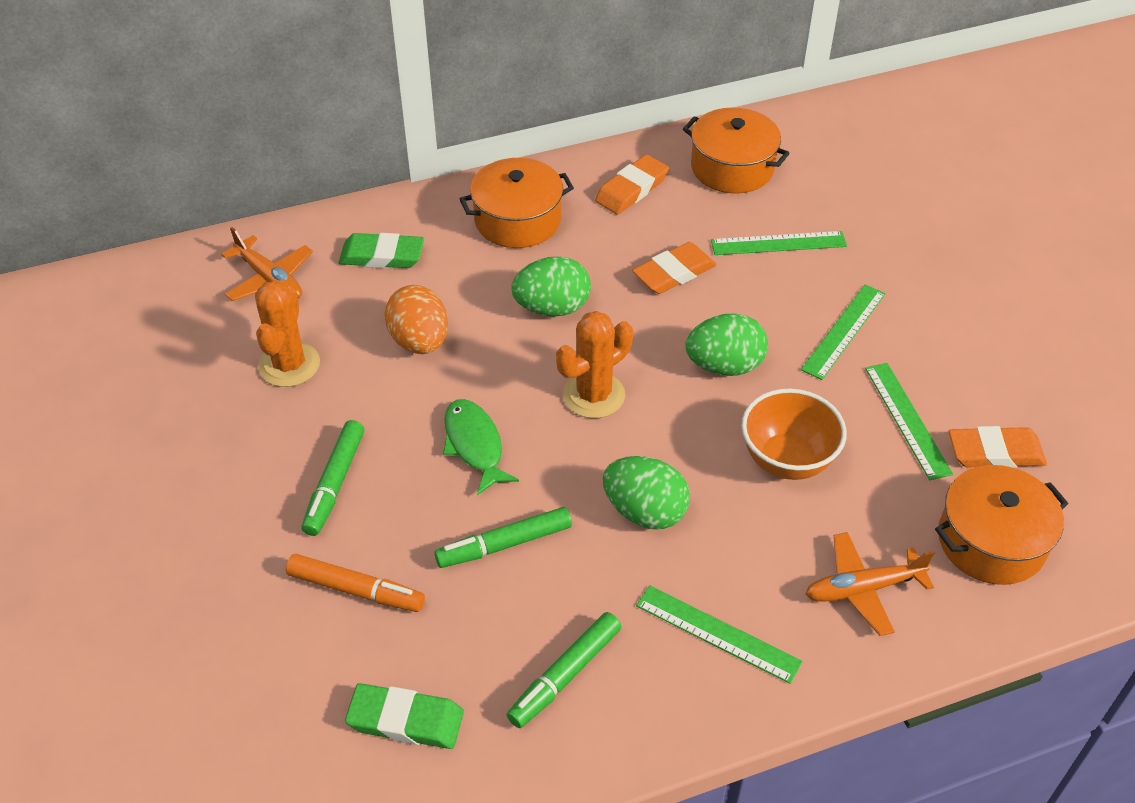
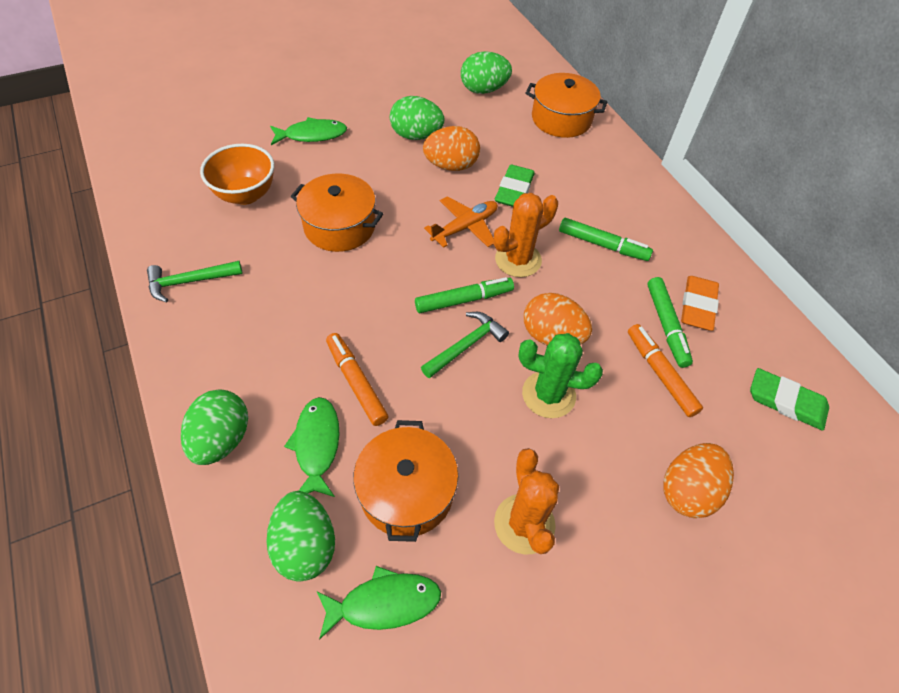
green cactus: 0 -> 1
green egg: 3 -> 4
green fish: 1 -> 3
green hammer: 0 -> 2
green ruler: 4 -> 0
orange egg: 1 -> 3
orange eraser: 3 -> 1
orange marker: 1 -> 2
orange plane: 2 -> 1

